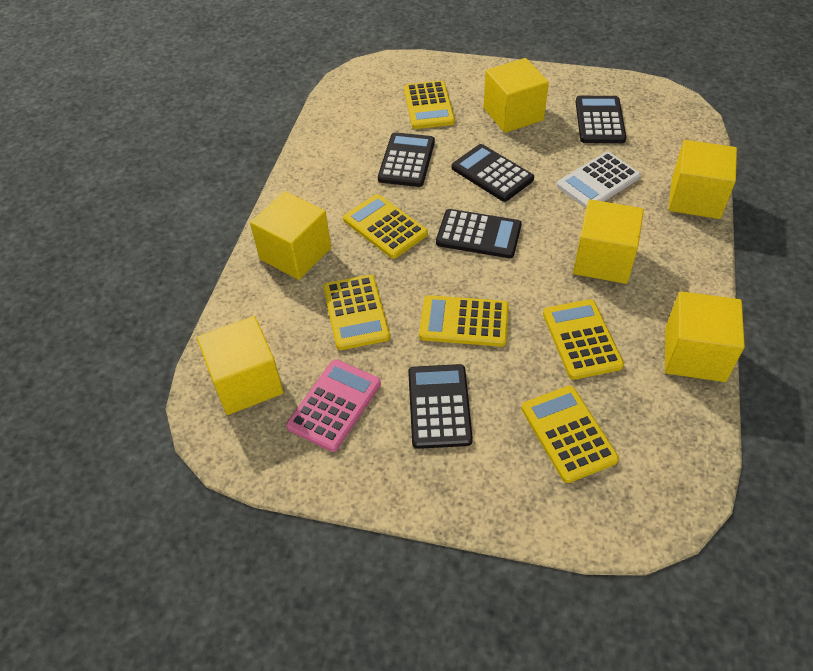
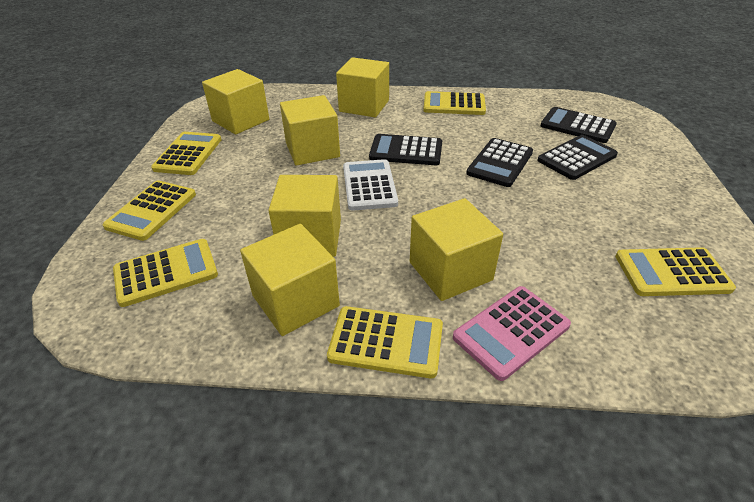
black calculator: 5 -> 4

